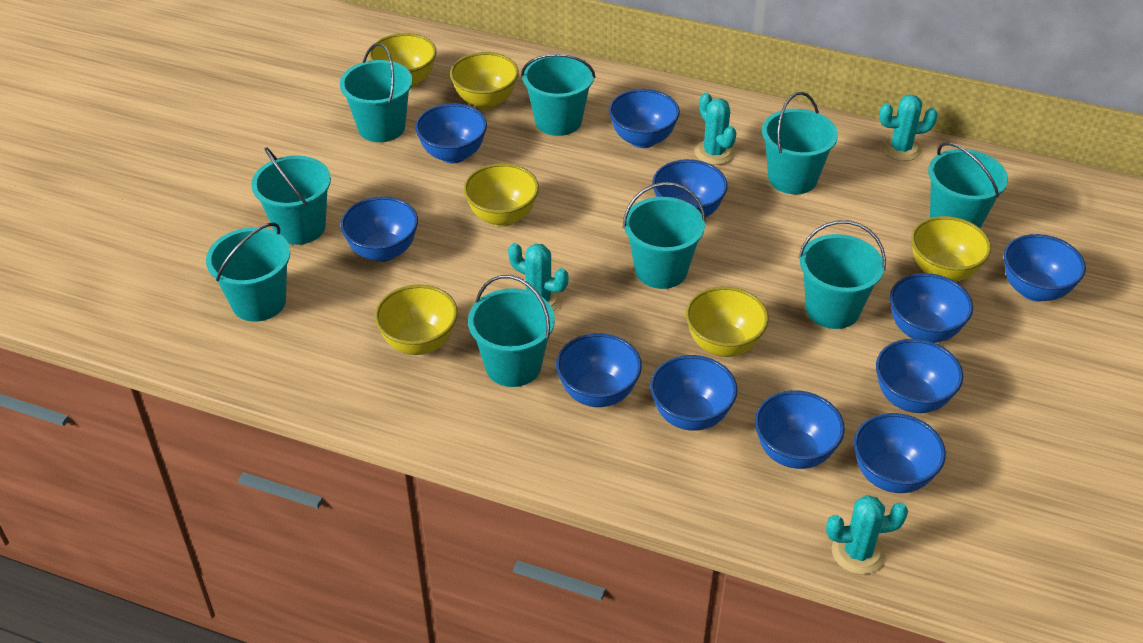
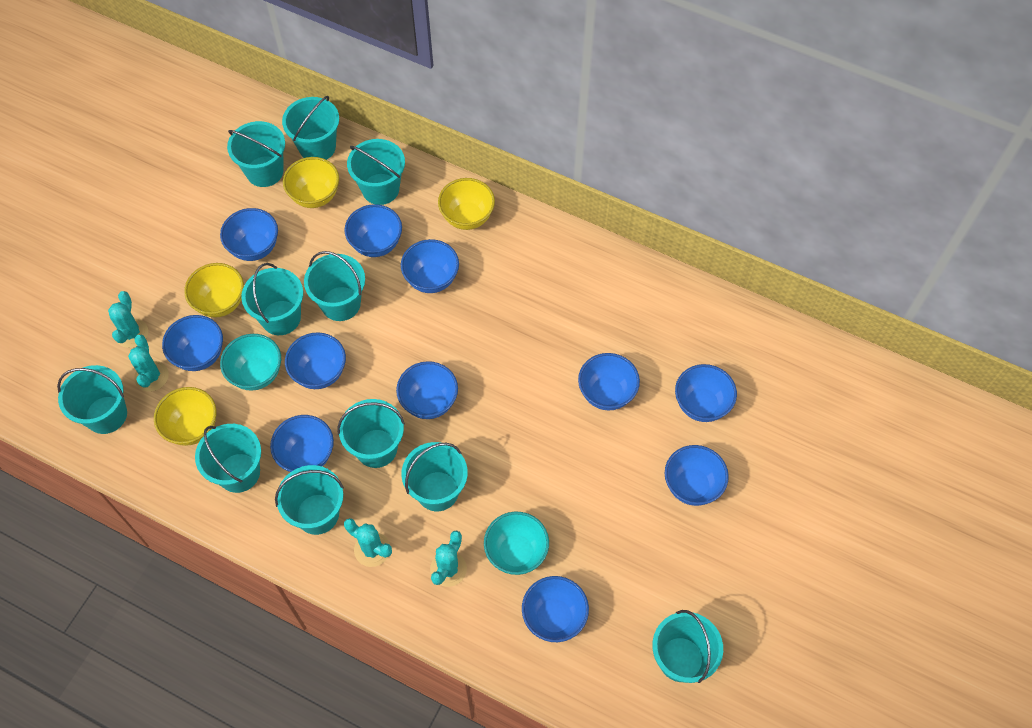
turquoise bowl: 0 -> 2
turquoise bucket: 9 -> 11
yellow bowl: 6 -> 4

